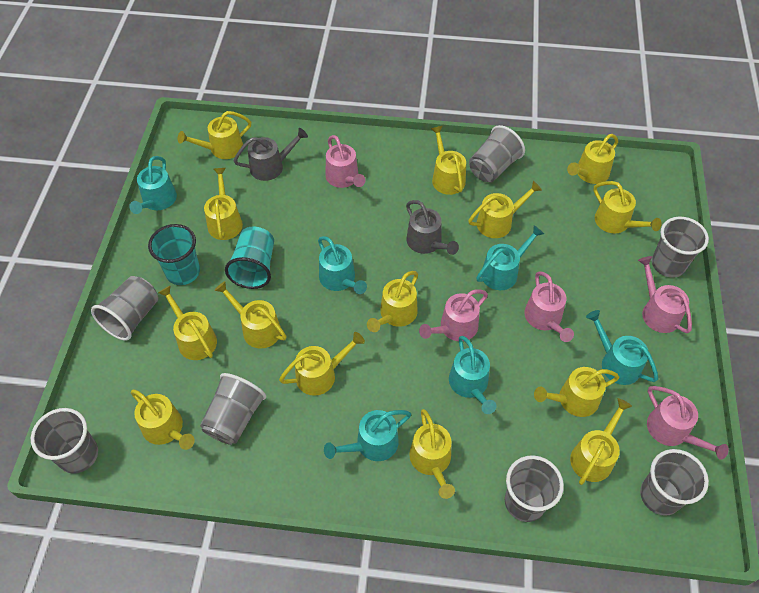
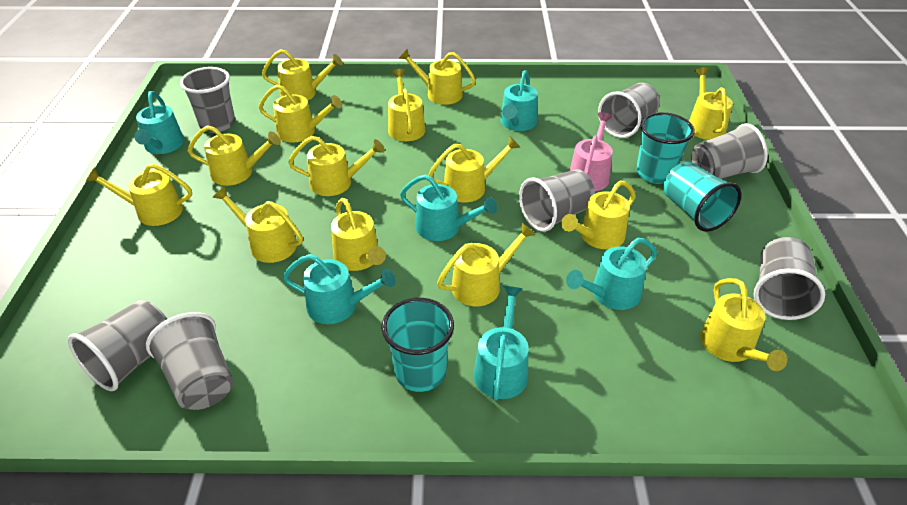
grey watering can: 2 -> 0
pink watering can: 5 -> 1
turquoise cup: 2 -> 3

